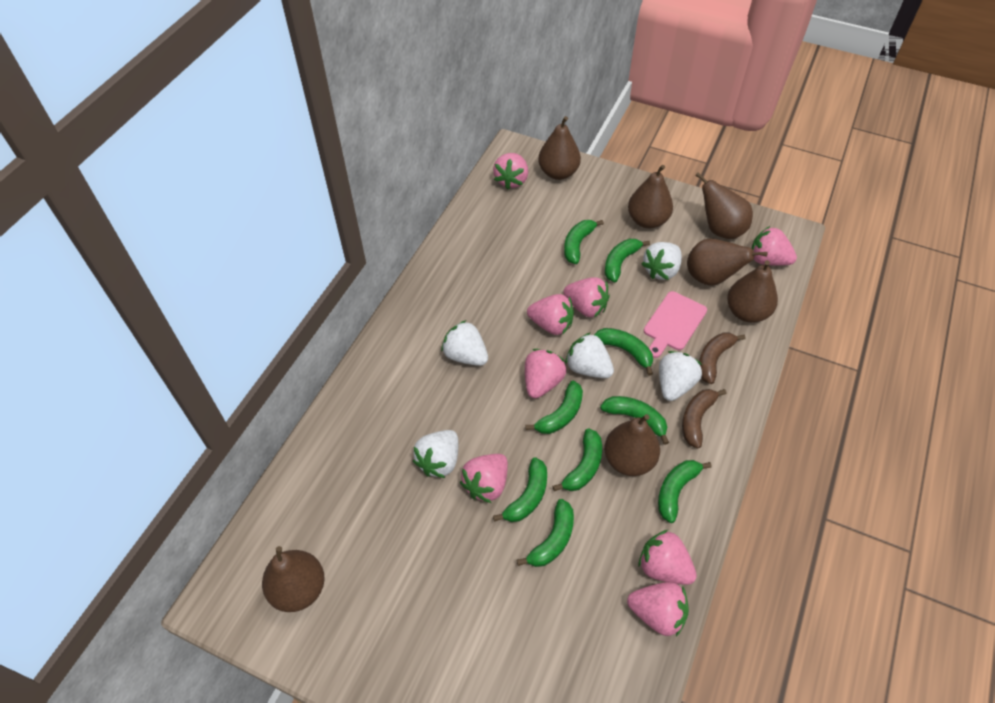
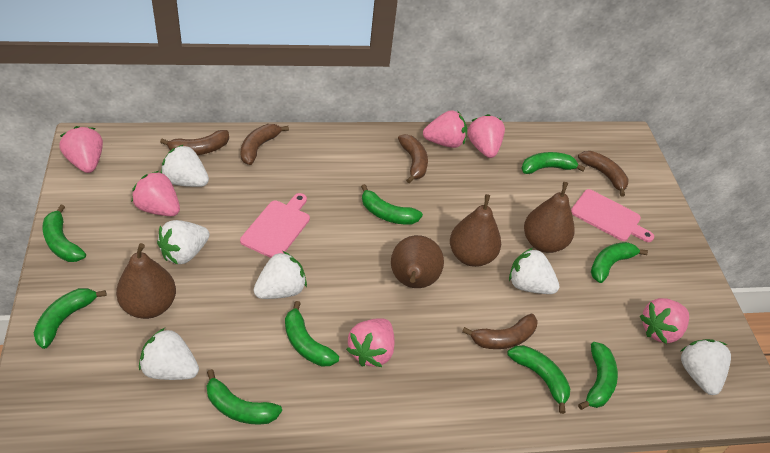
brown banana: 2 -> 5
brown pear: 7 -> 4
pink cutting board: 1 -> 2
pink strawberry: 8 -> 6
white strawberry: 5 -> 6

